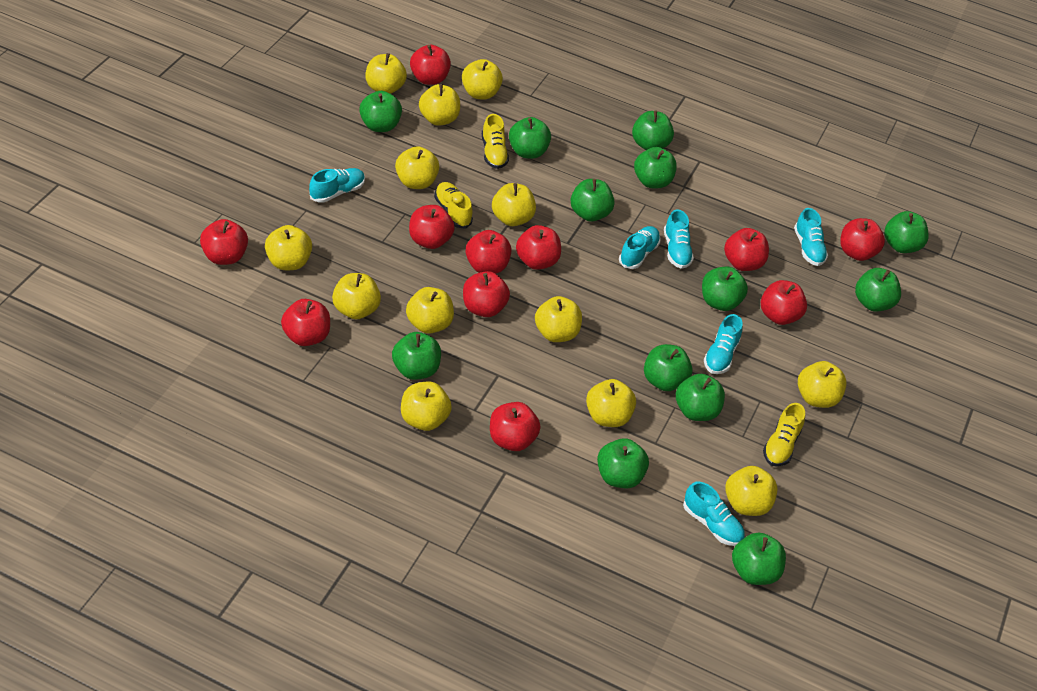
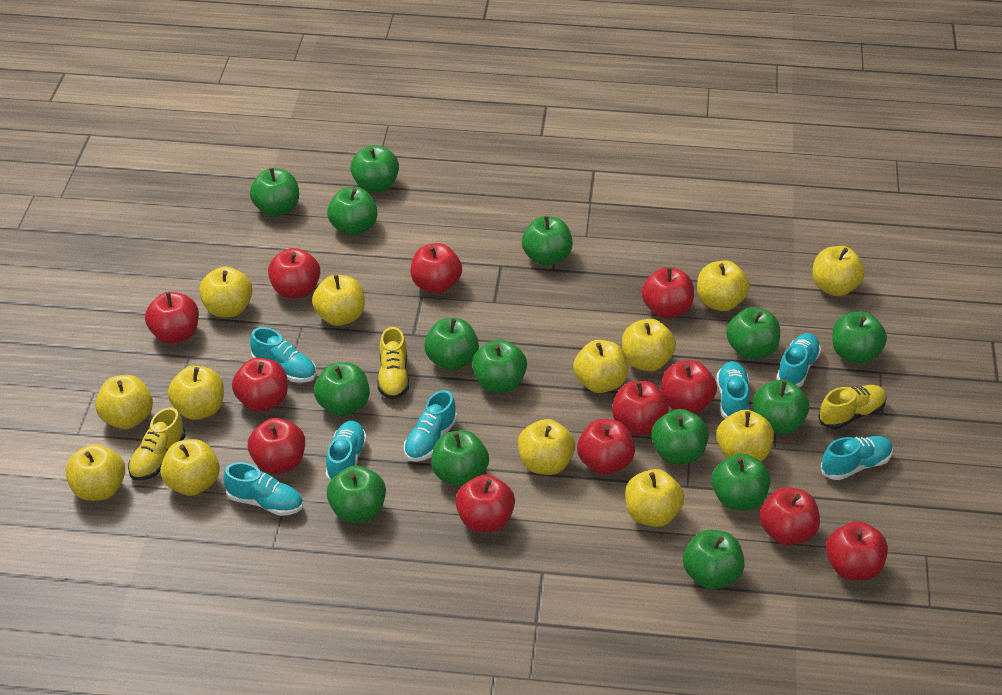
green apple: 13 -> 15
red apple: 11 -> 12
turquoise shoe: 6 -> 7

